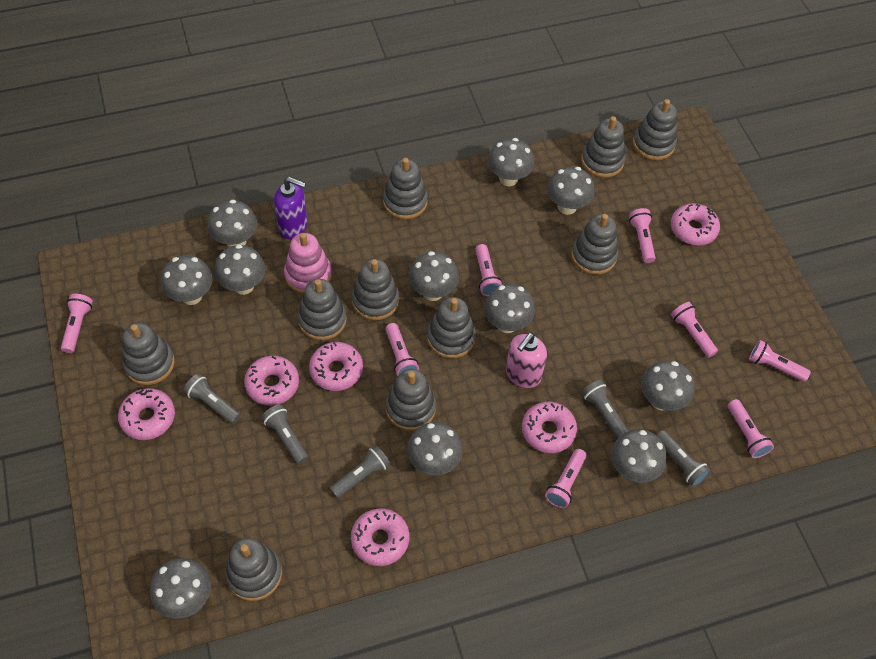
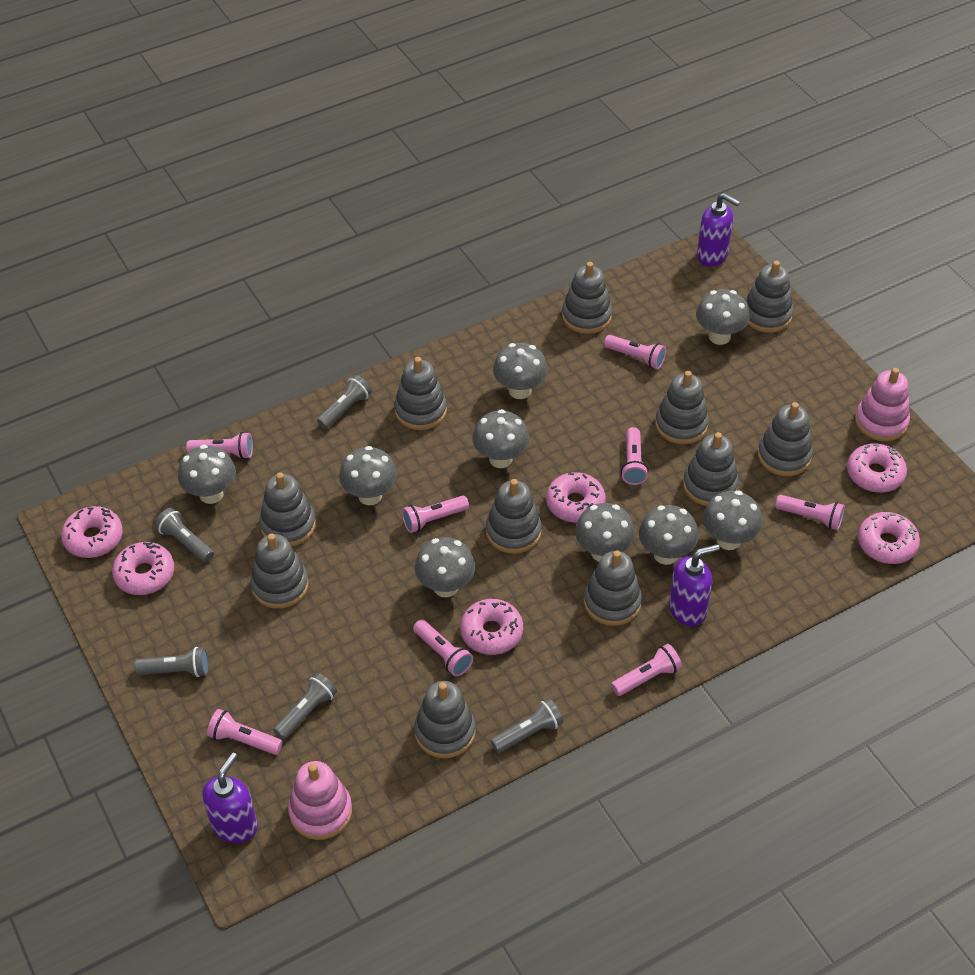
grey mushroom: 11 -> 9
grey stacking toy: 10 -> 11
pink soap dispenser: 1 -> 0
pink stacking toy: 1 -> 2
purple soap dispenser: 1 -> 3

